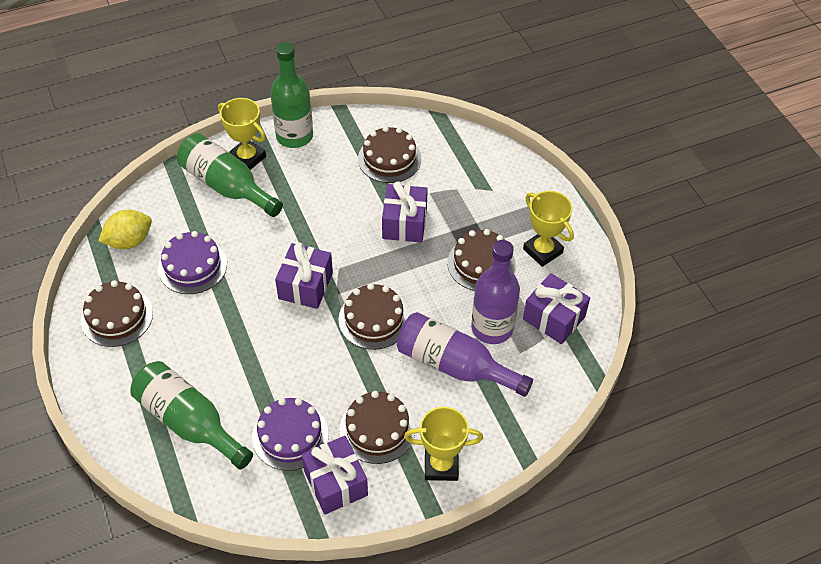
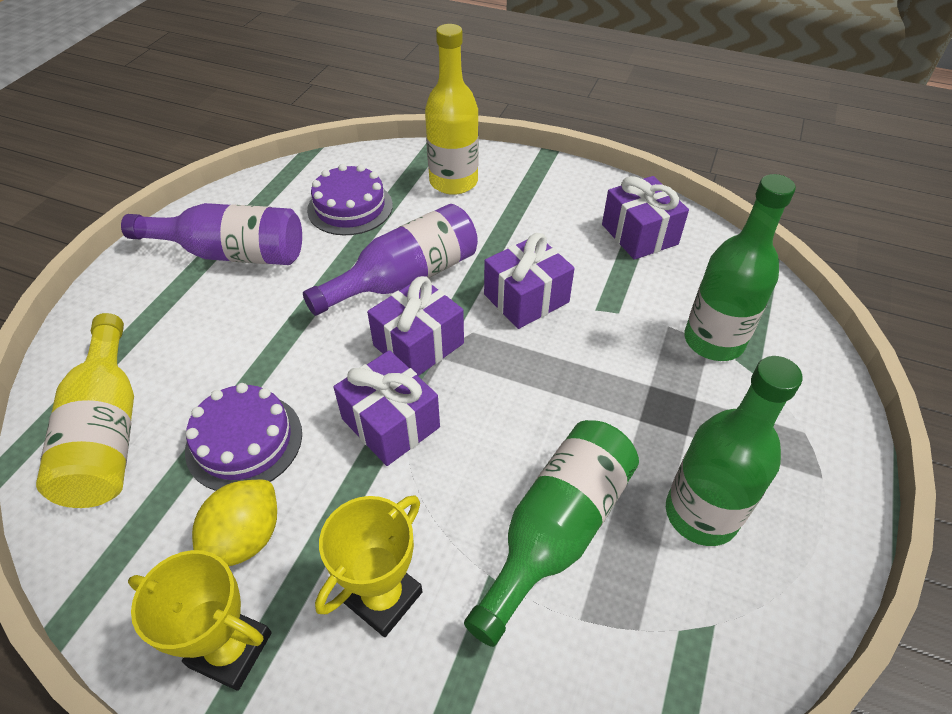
brown cake: 5 -> 0
yellow bottle: 0 -> 2
yellow trophy: 3 -> 2

